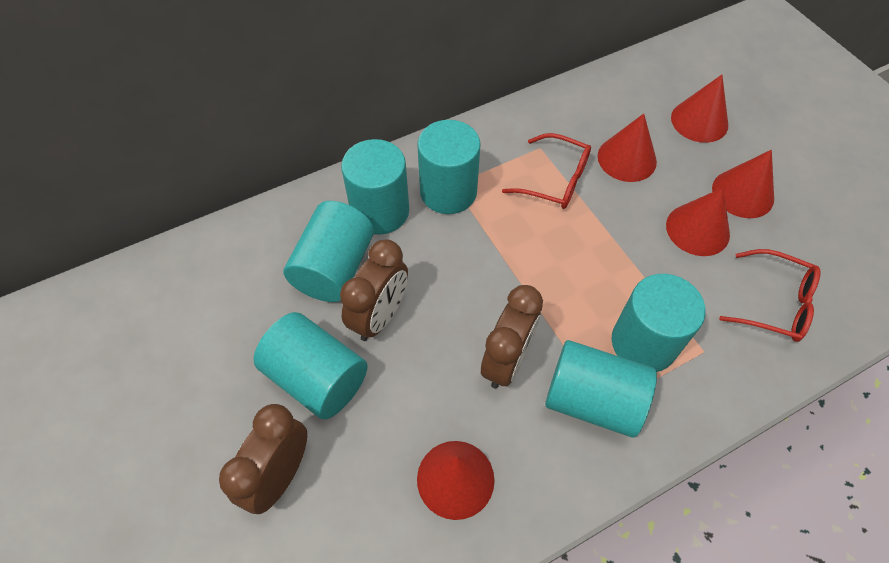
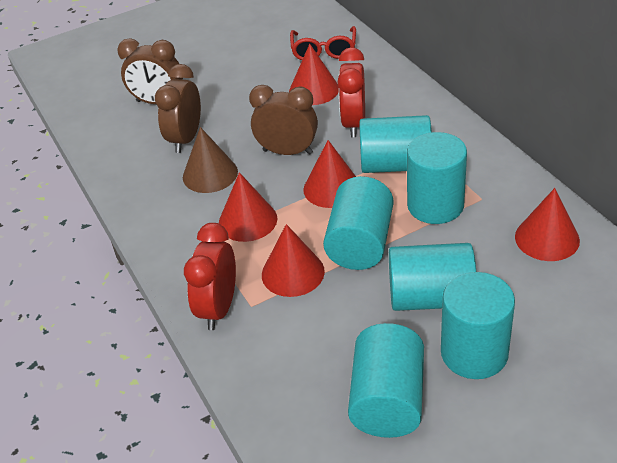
brown cone: 0 -> 1
red clock: 0 -> 2
red glasses: 2 -> 1

